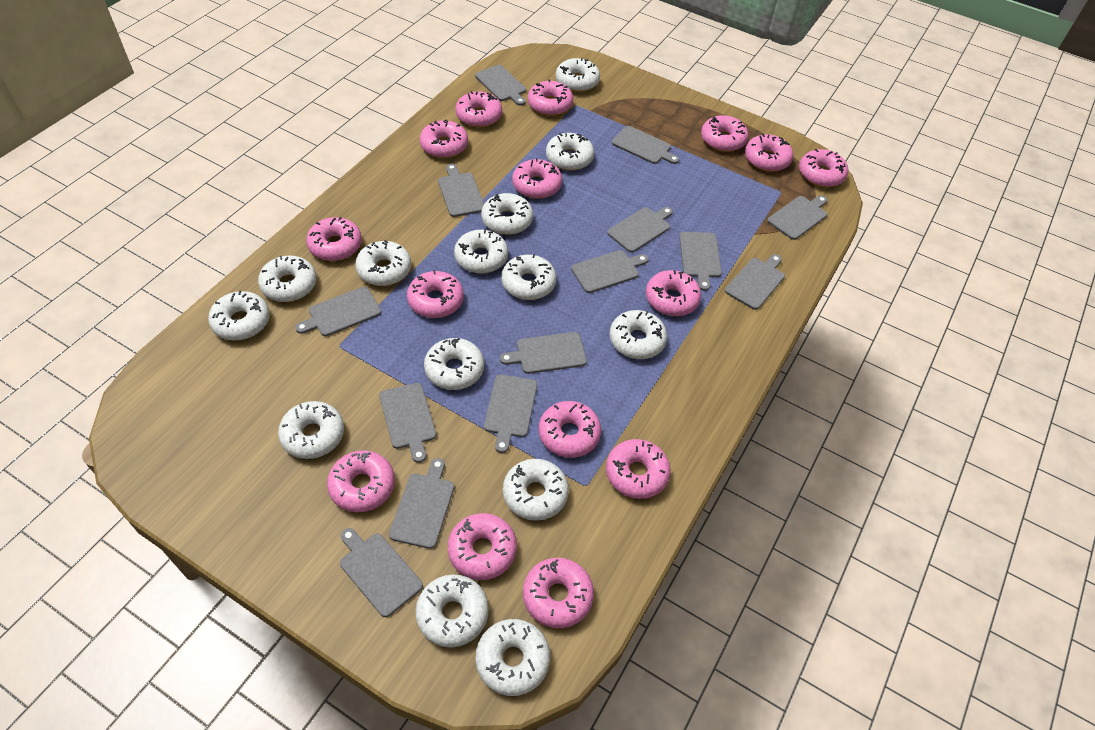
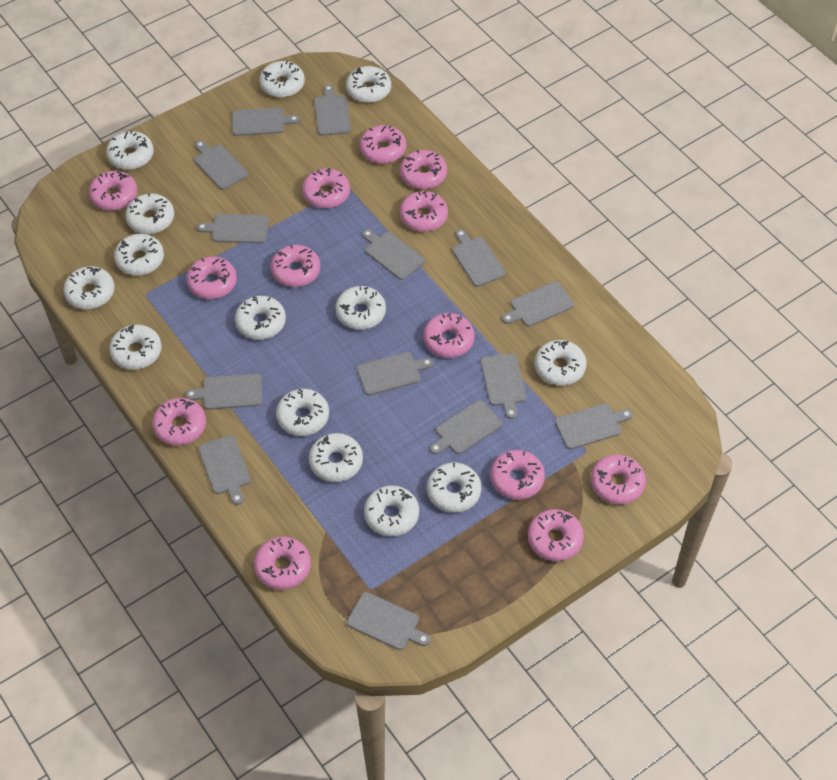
pink donut: 15 -> 13

